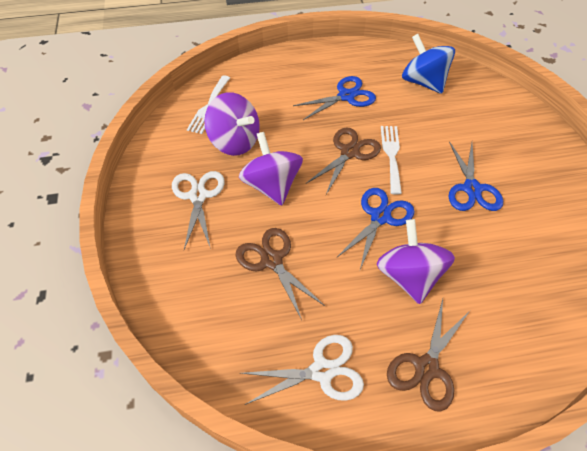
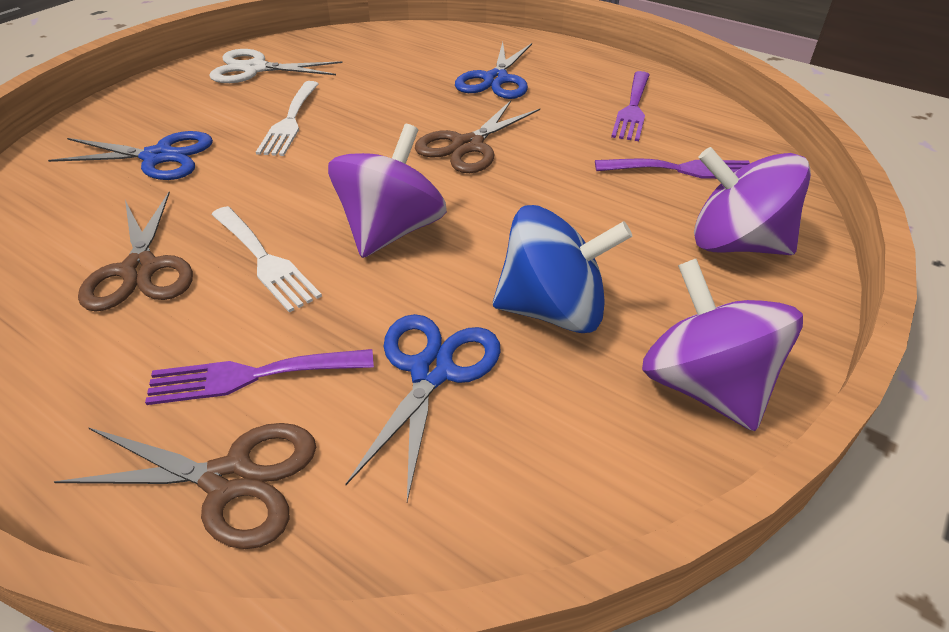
purple fork: 0 -> 3
white scissors: 2 -> 1

